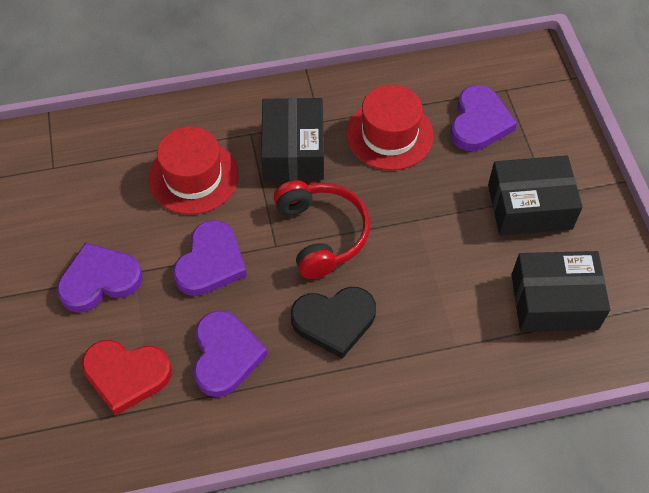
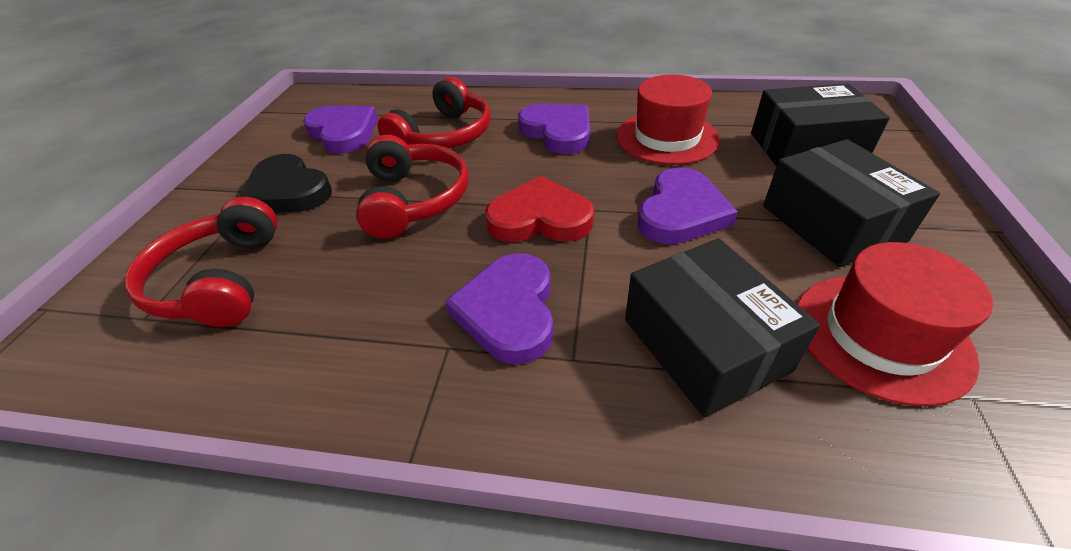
red headphones: 1 -> 3

